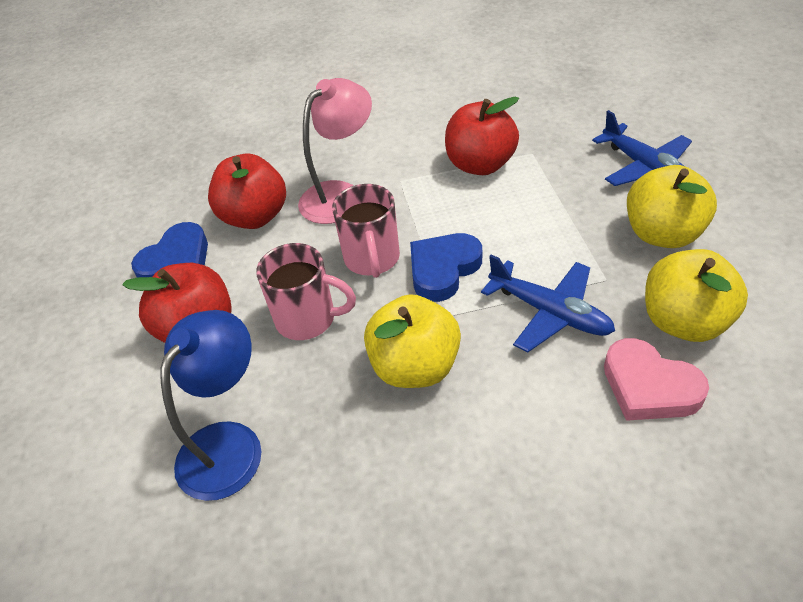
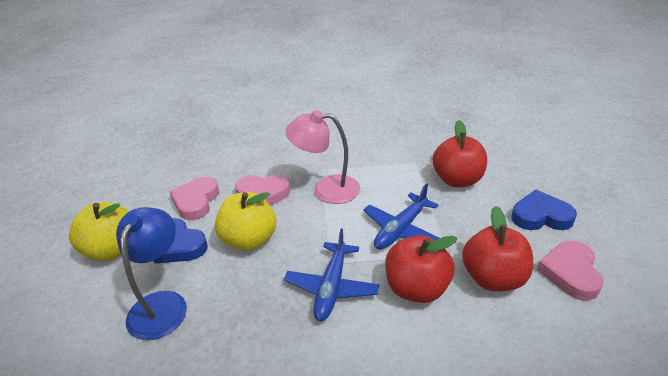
pink heart: 1 -> 3
pink mug: 2 -> 0
yellow apple: 3 -> 2

